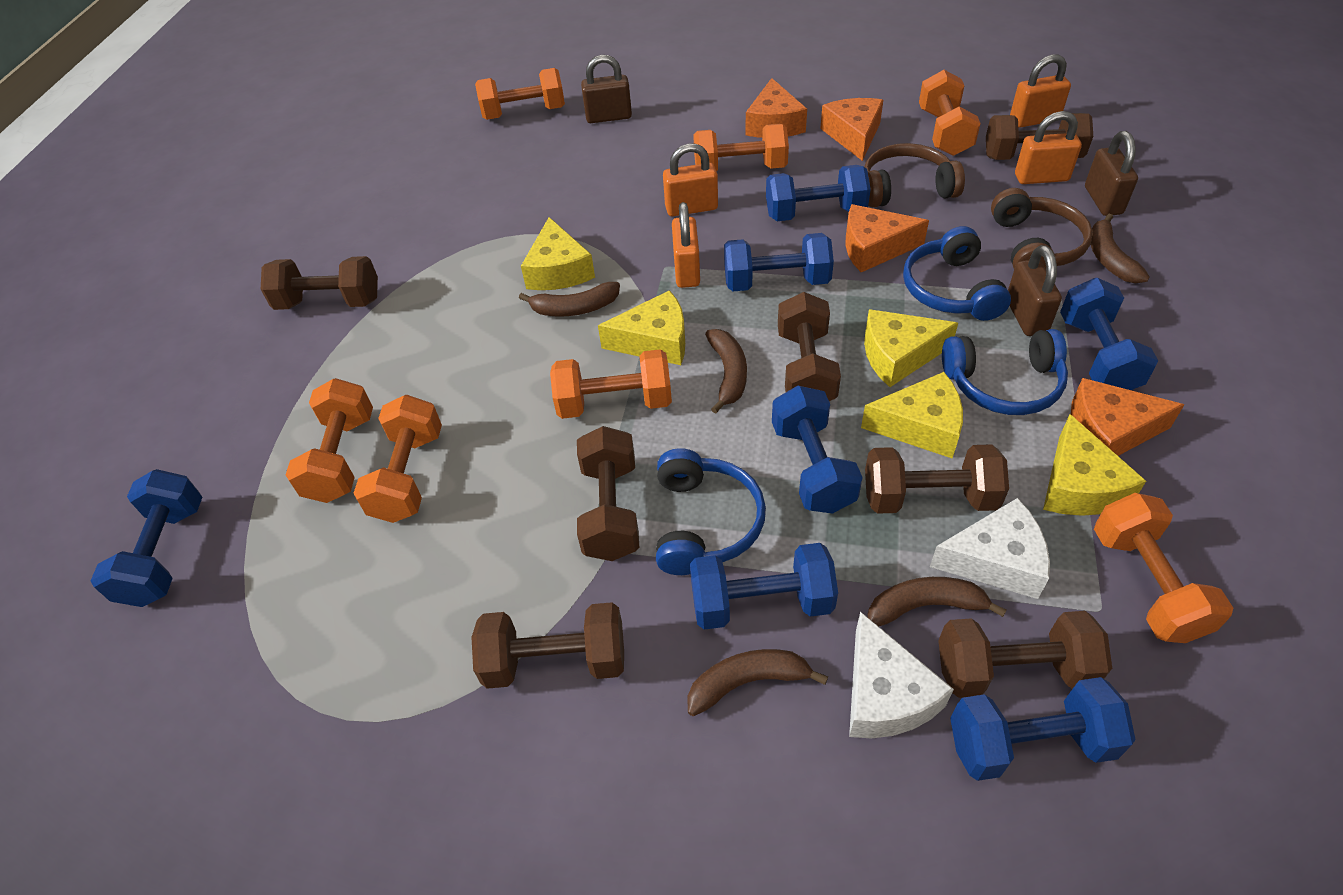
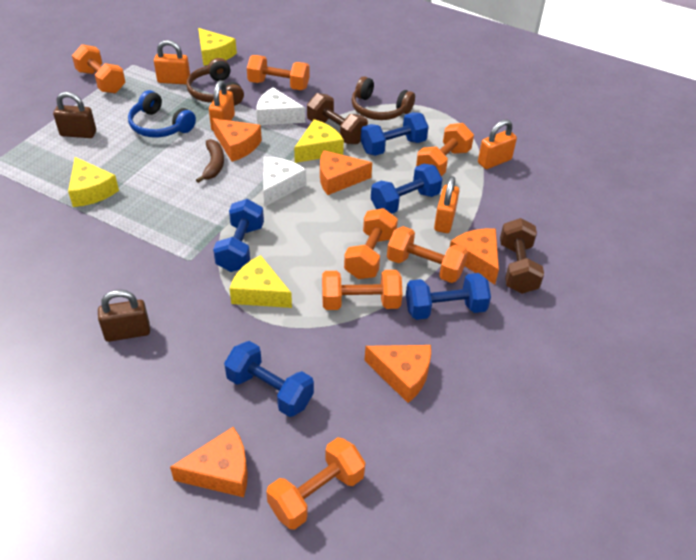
blue dumbbell: 7 -> 5
blue headphones: 3 -> 1
brown banana: 5 -> 1
brown dumbbell: 7 -> 2
brown padlock: 3 -> 2
orange cheese: 4 -> 5
yellow cheese: 5 -> 4

